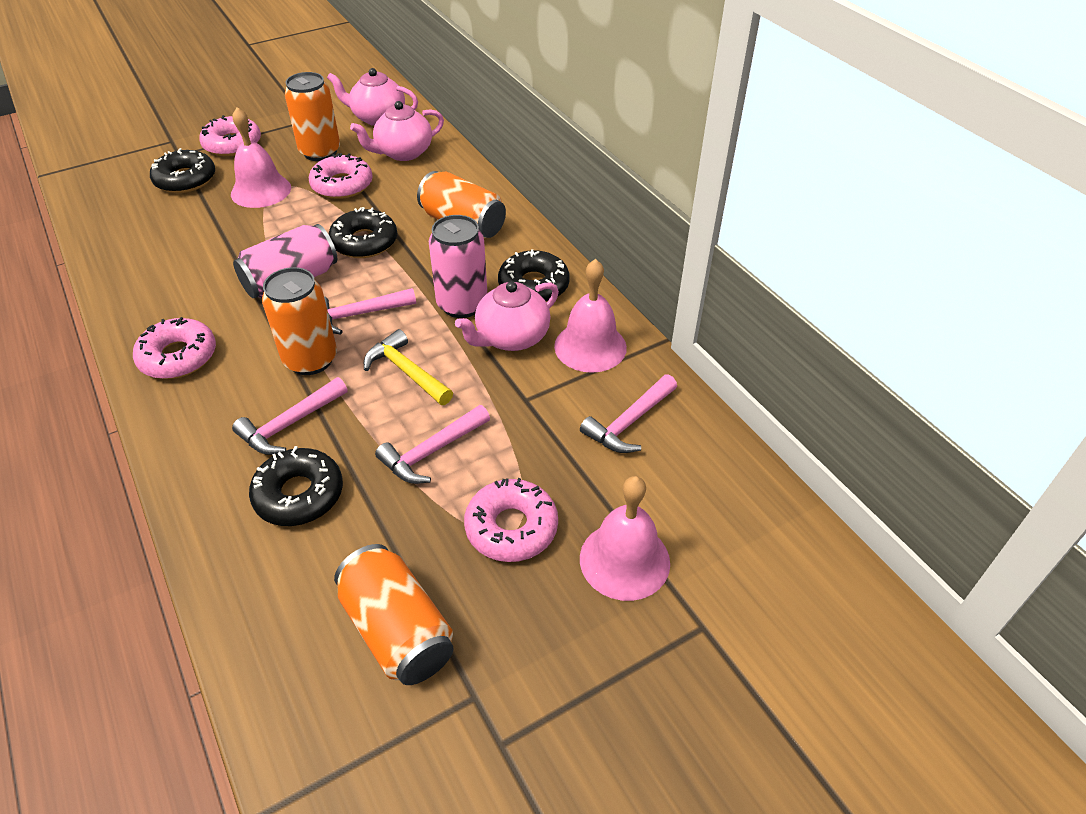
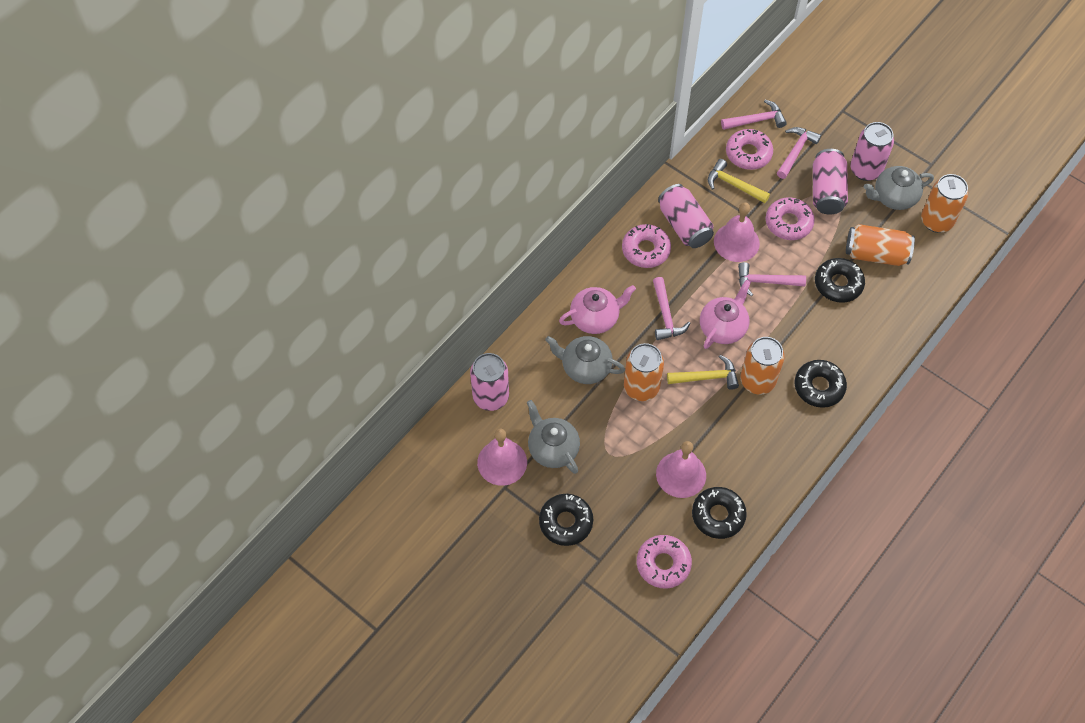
grey teapot: 0 -> 3
pink can: 2 -> 4
pink teapot: 3 -> 2
yellow hammer: 1 -> 2

